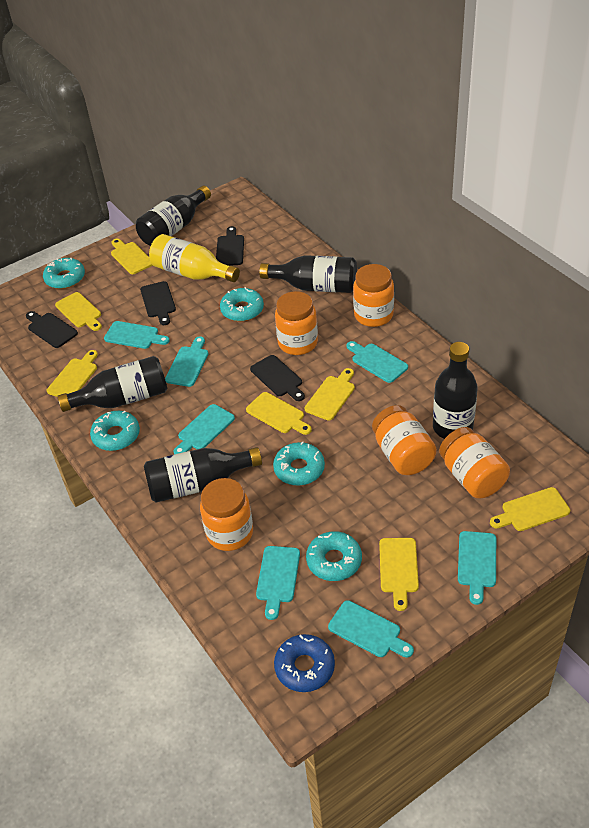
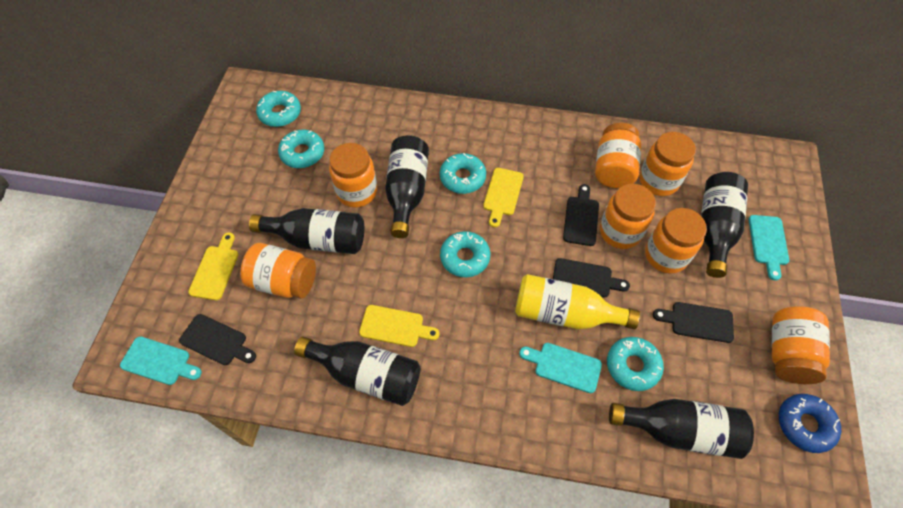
orange jar: 5 -> 7
turquoise cutting board: 7 -> 3
yellow cutting board: 7 -> 3

